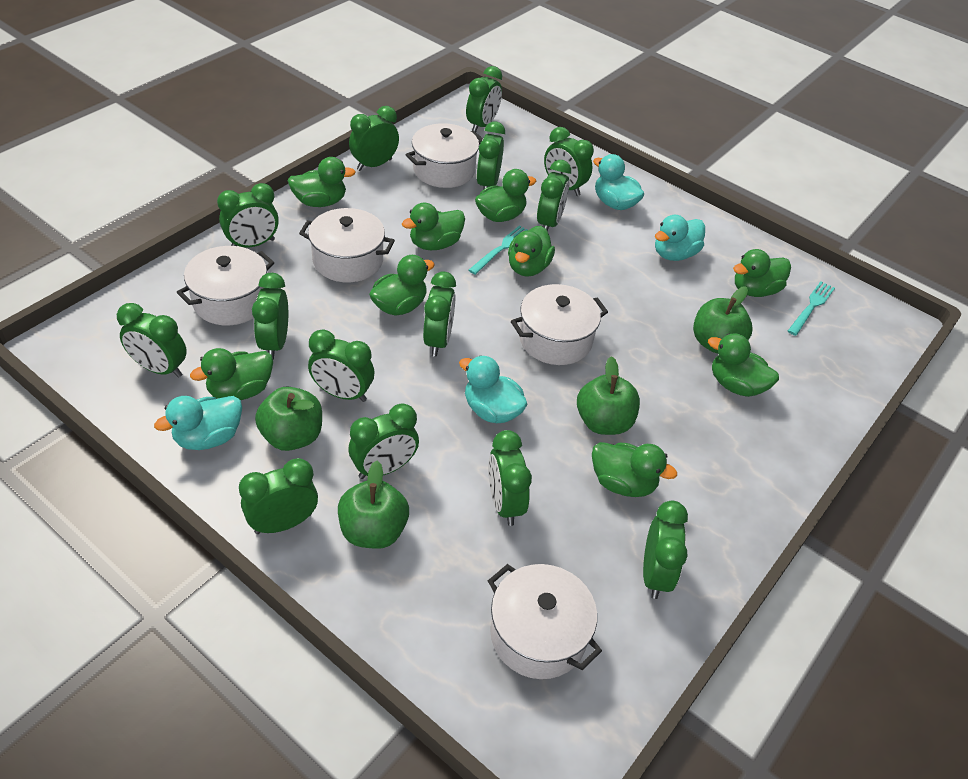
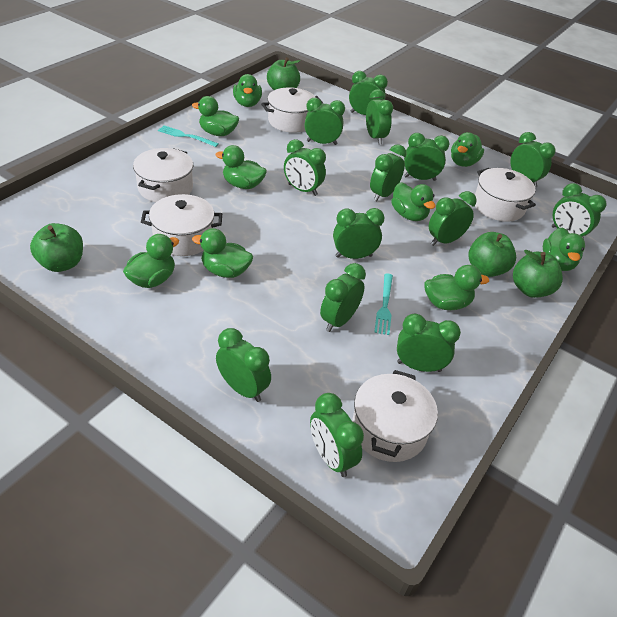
turquoise duck: 4 -> 0

